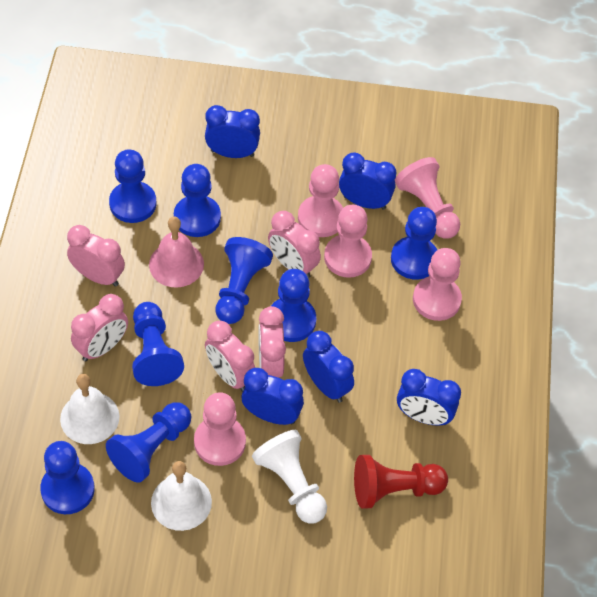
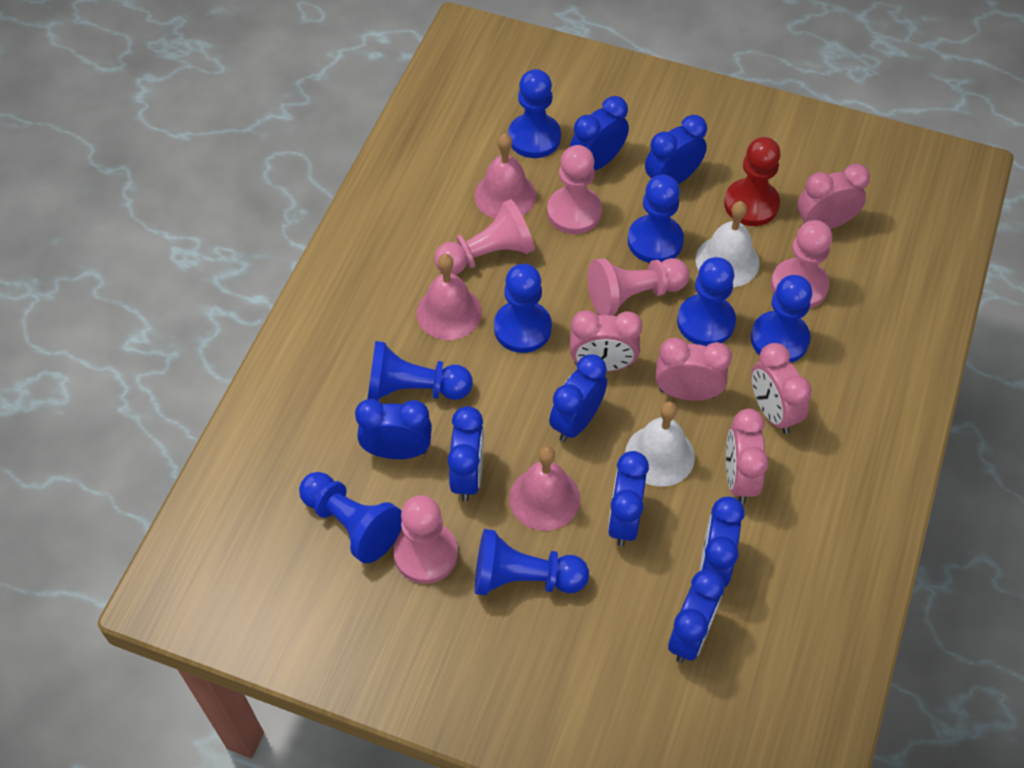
blue clock: 5 -> 8
pink bell: 1 -> 3
white pawn: 1 -> 0

